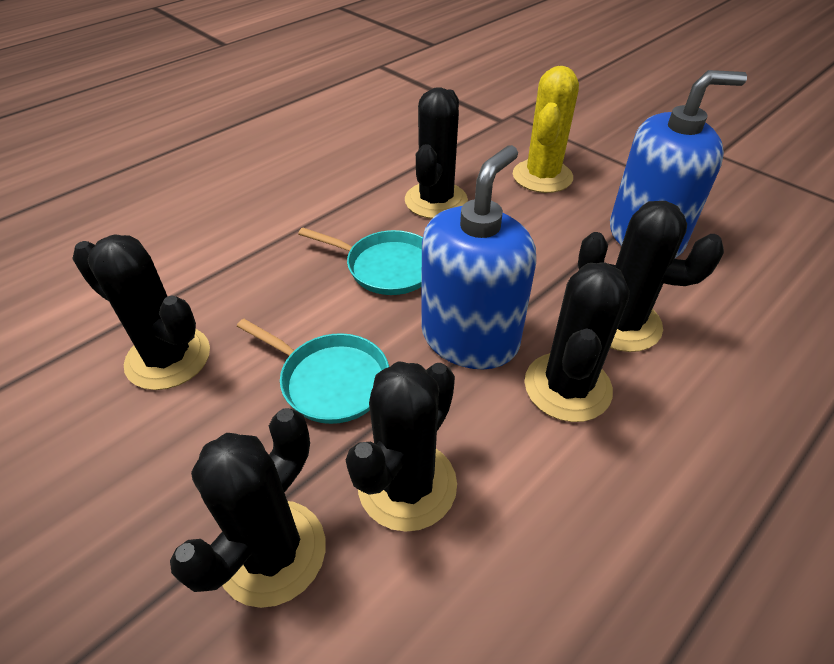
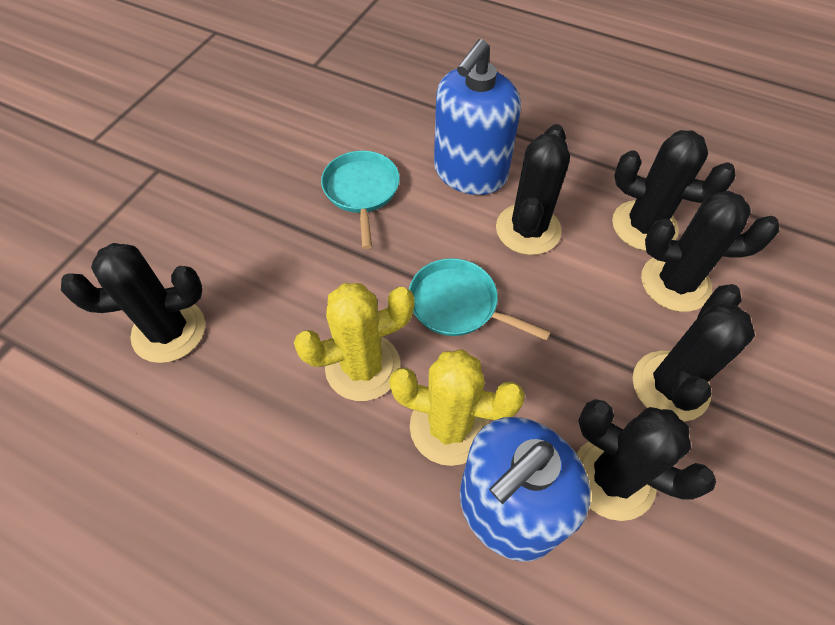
yellow cactus: 1 -> 2

